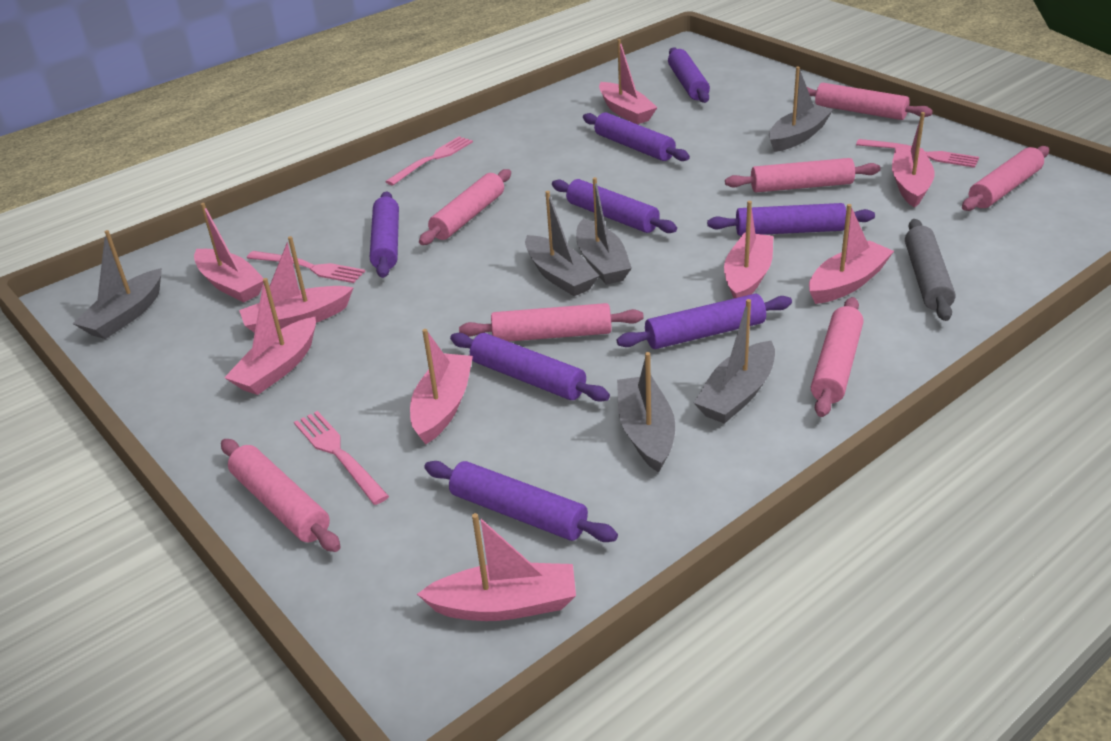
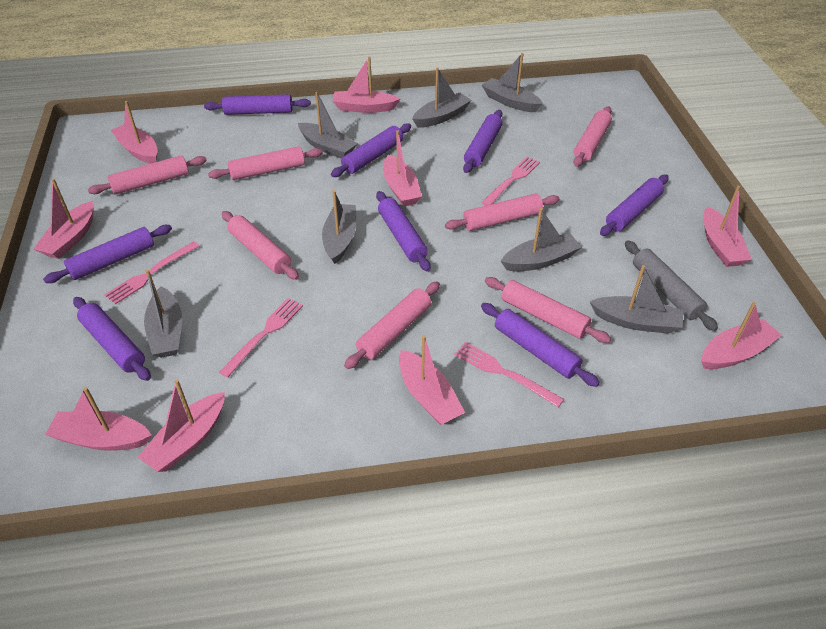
grey boat: 6 -> 7

